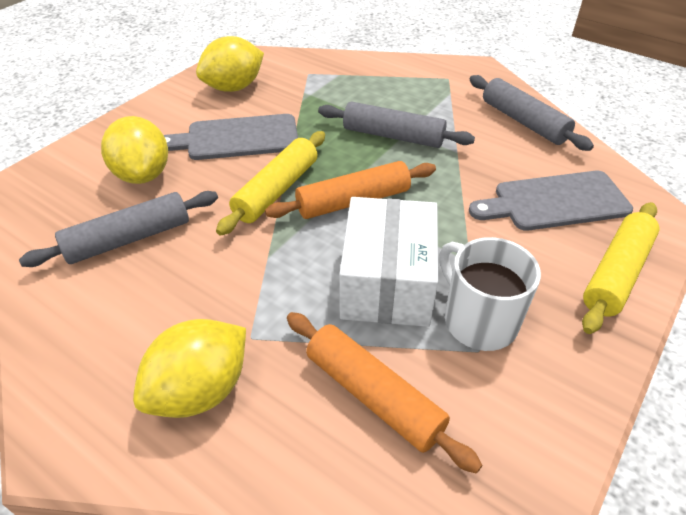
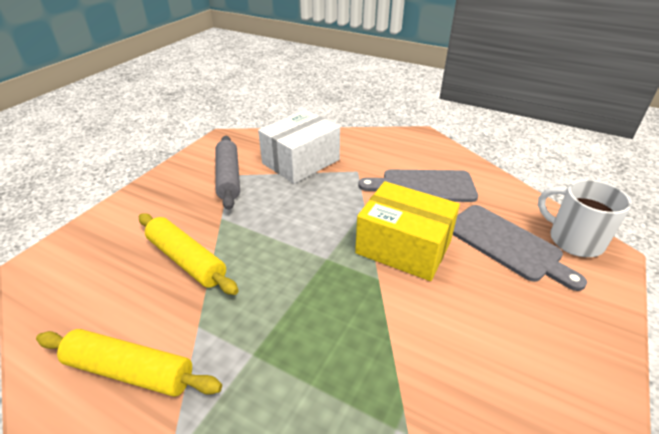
grey rolling pin: 3 -> 1
orange rolling pin: 2 -> 0
yellow box: 0 -> 1
yellow lemon: 3 -> 0

